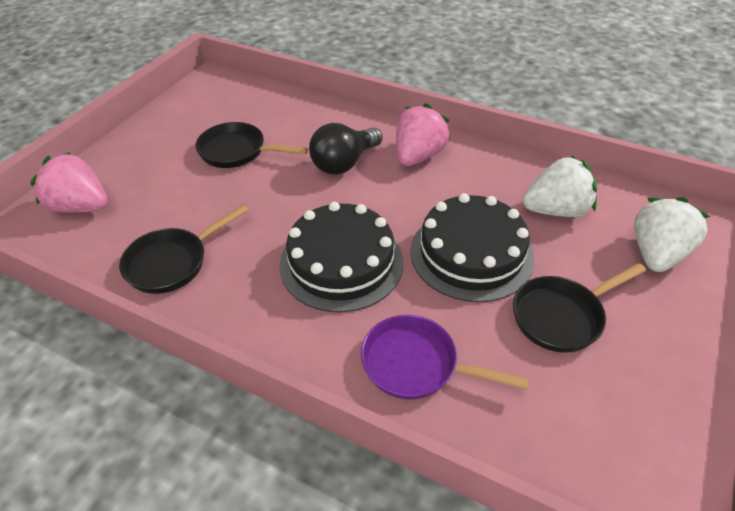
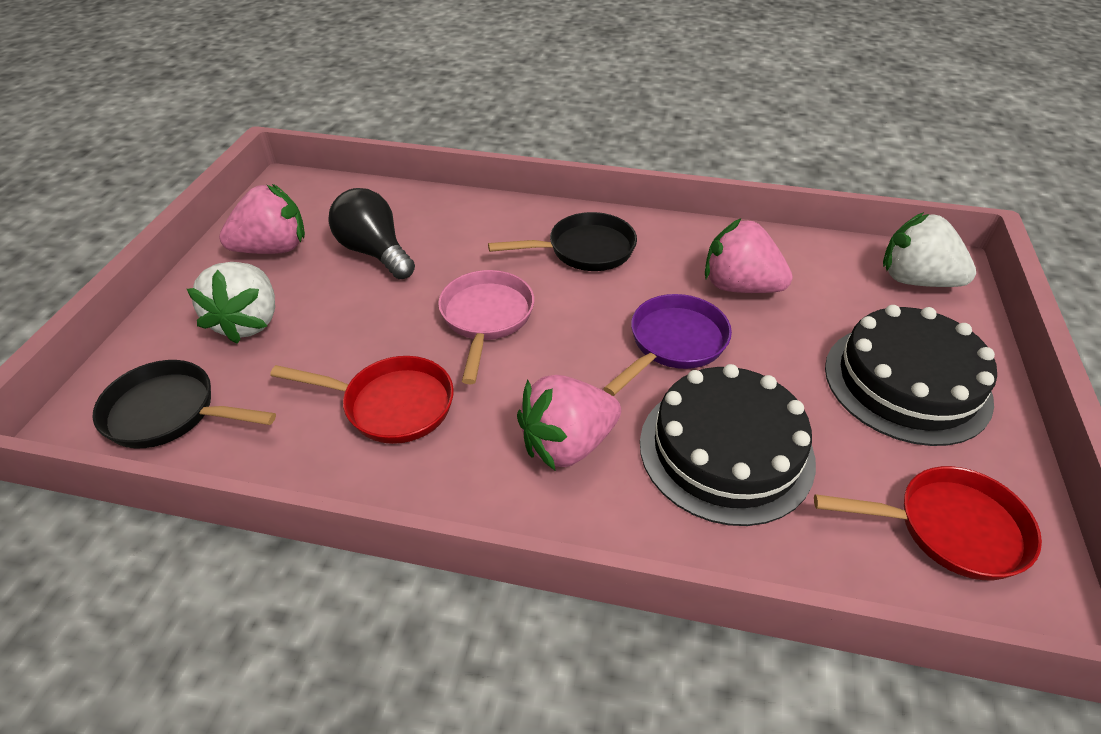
black pan: 3 -> 2
pink pan: 0 -> 1
pink strawberry: 2 -> 3
red pan: 0 -> 2

